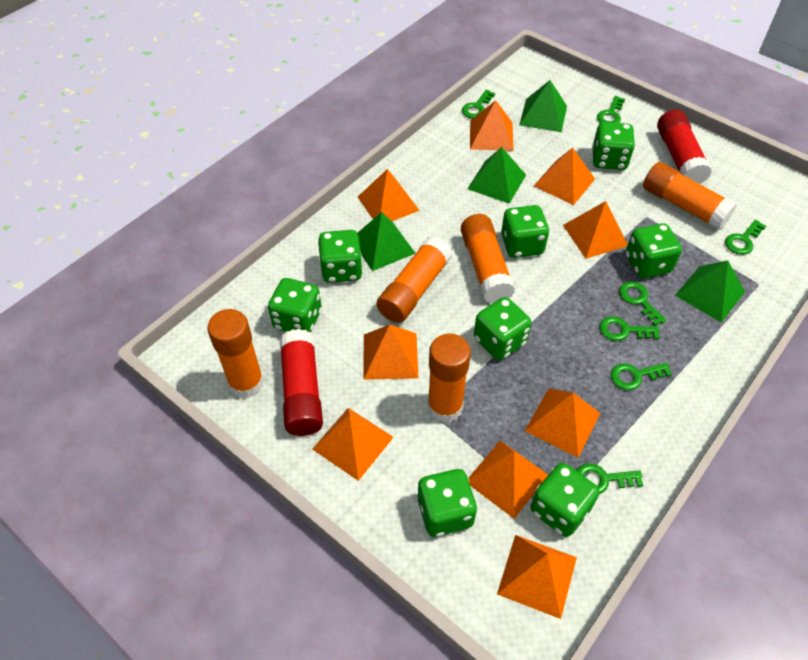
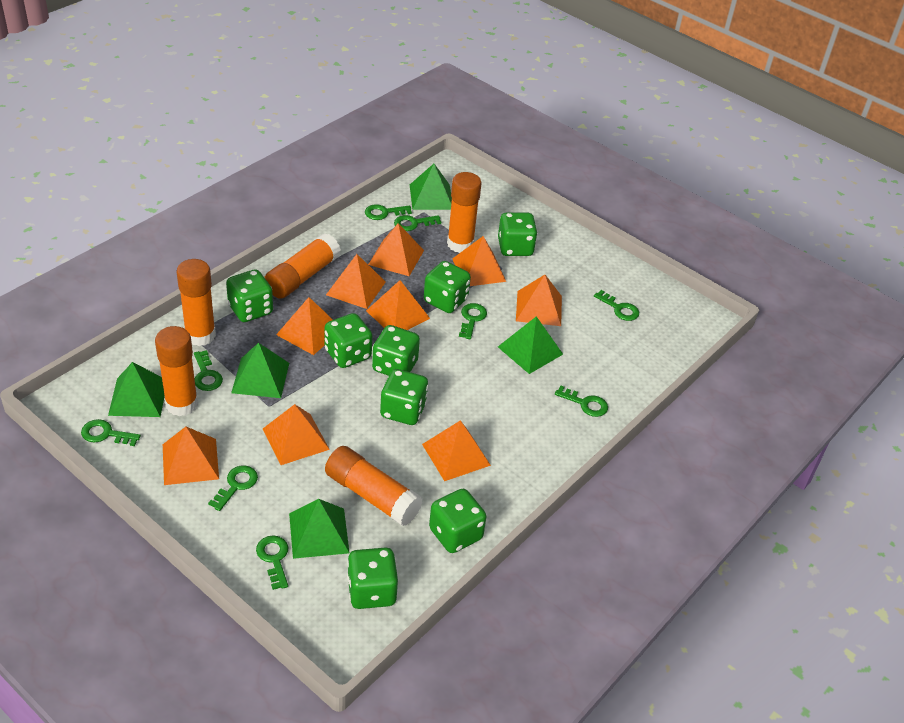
green key: 7 -> 9
green pyramid: 4 -> 5
red glue stick: 2 -> 0

